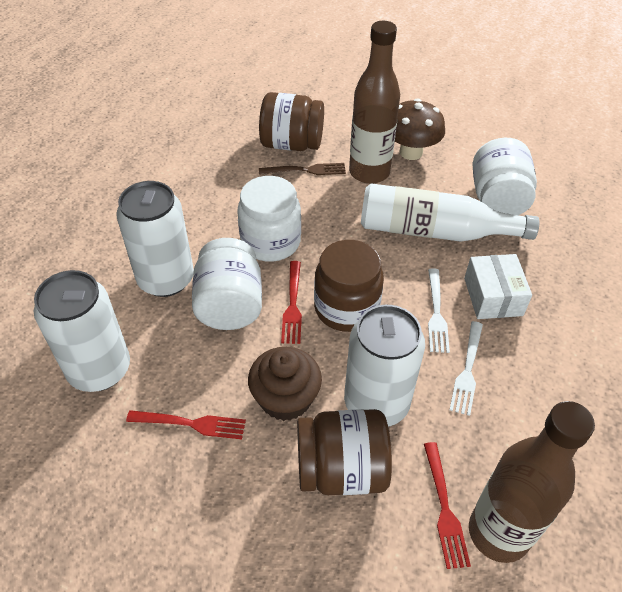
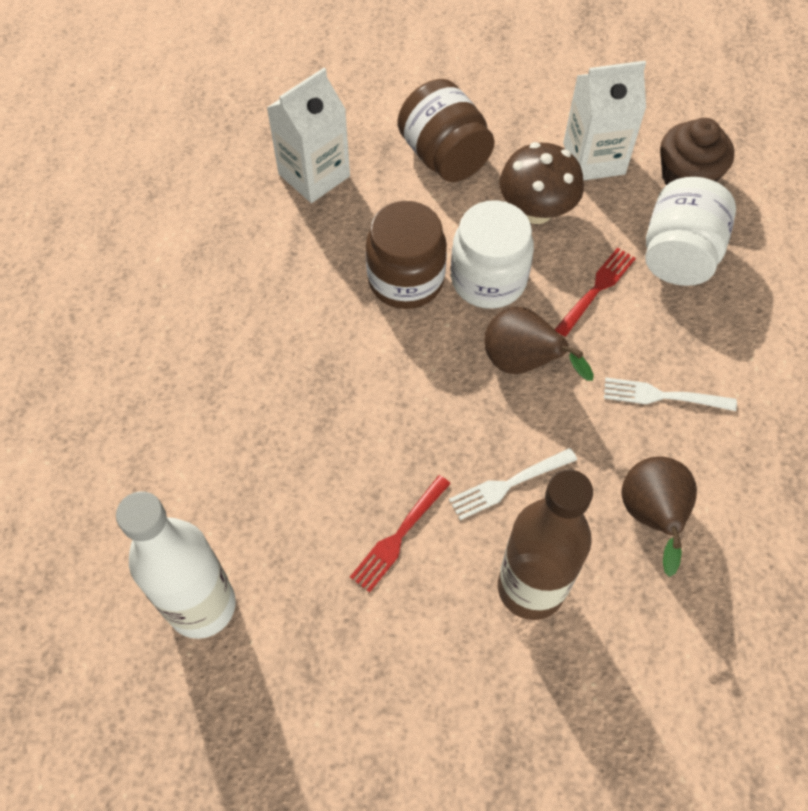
brown bottle: 2 -> 1
brown fork: 1 -> 0
brown jar: 3 -> 2
brown pear: 0 -> 2
red fork: 3 -> 2
white box: 1 -> 0
white can: 3 -> 0
white carton: 0 -> 2
white jar: 3 -> 2

